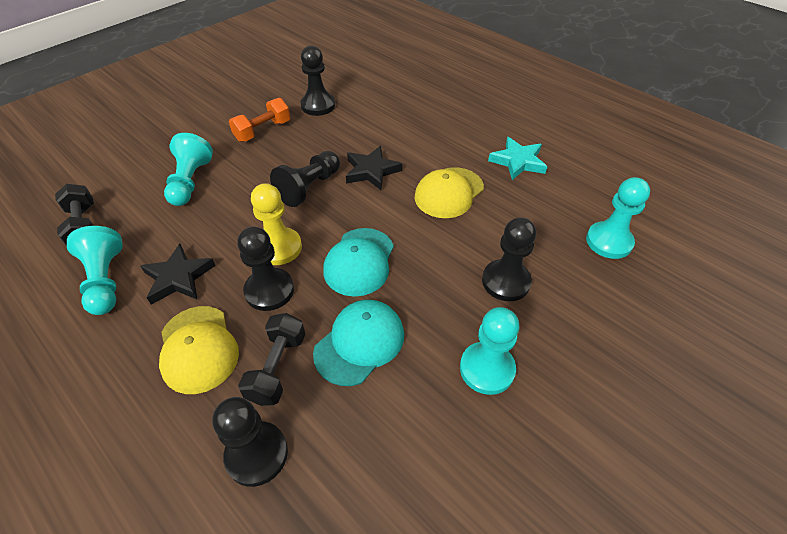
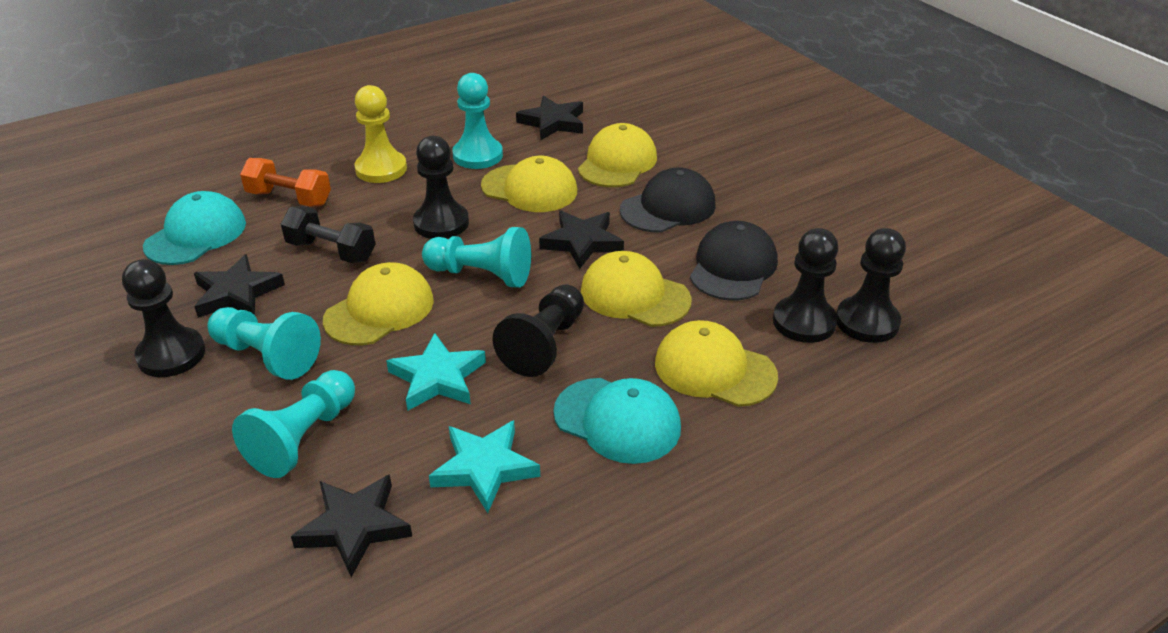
black cap: 0 -> 2
black dumbbell: 2 -> 1
black star: 2 -> 4
turquoise star: 1 -> 2
yellow cap: 2 -> 5

